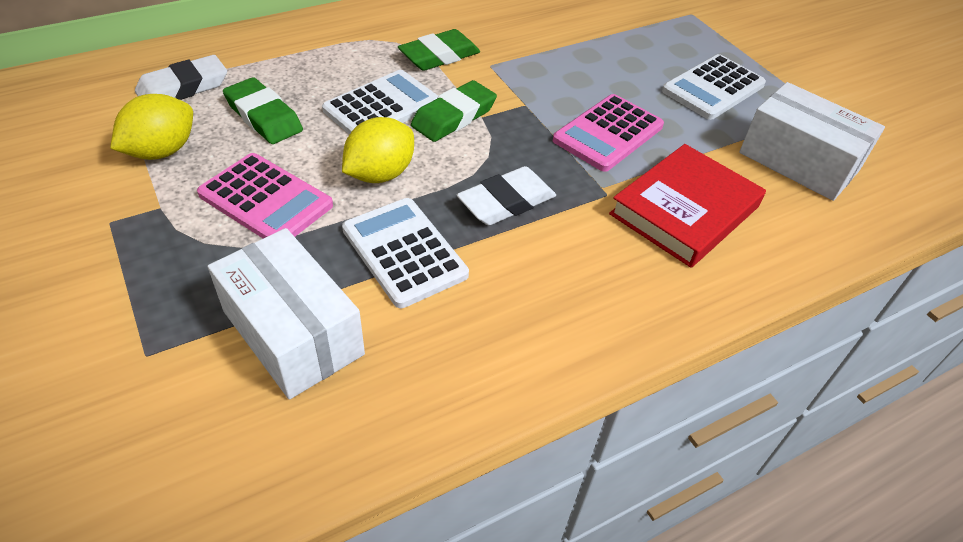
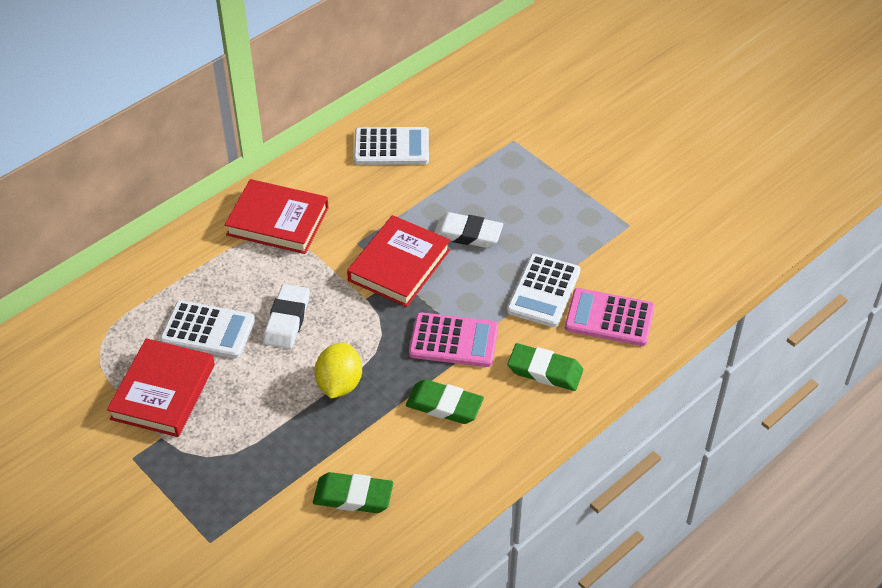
red book: 1 -> 3
white box: 2 -> 0
yellow lemon: 2 -> 1

